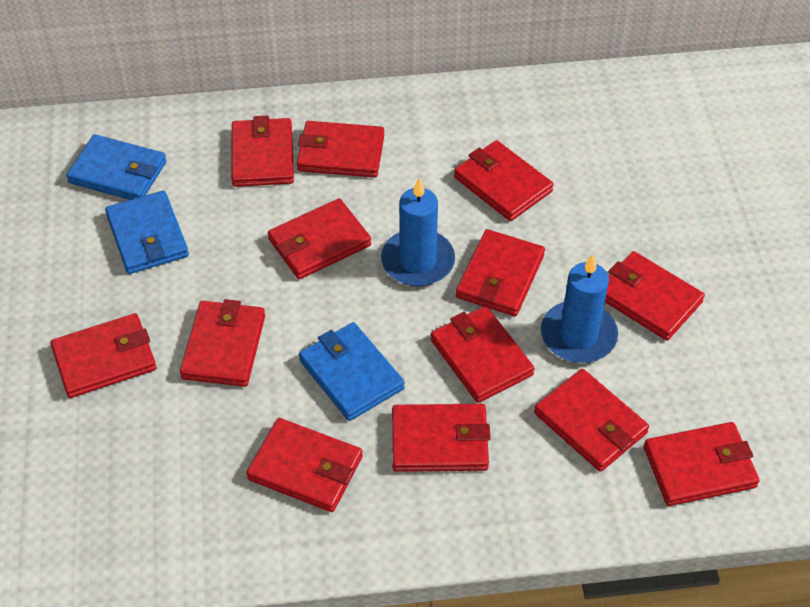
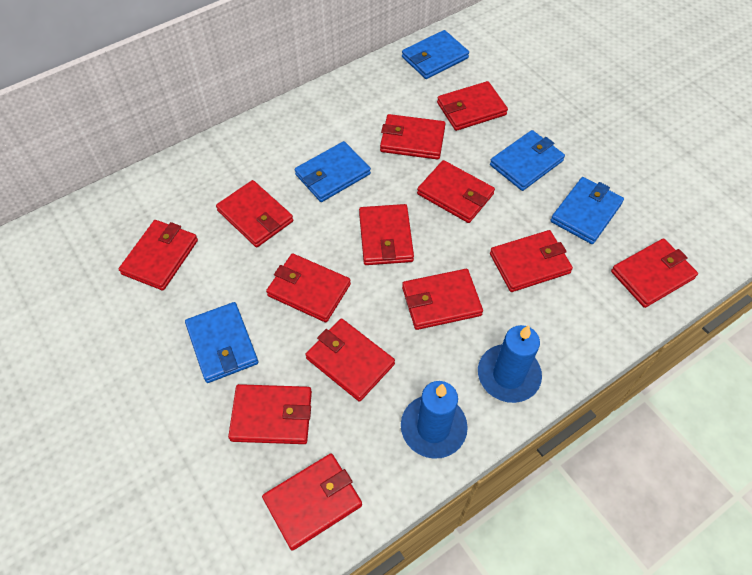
blue wallet: 3 -> 5

